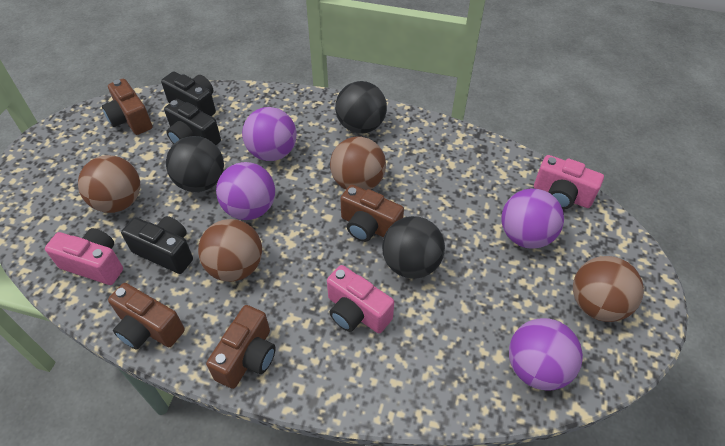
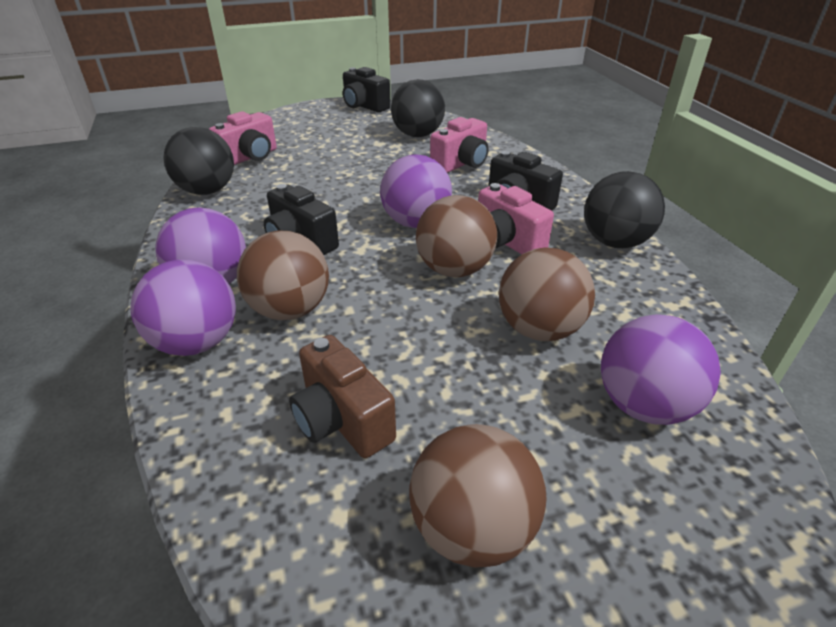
brown camera: 4 -> 1

